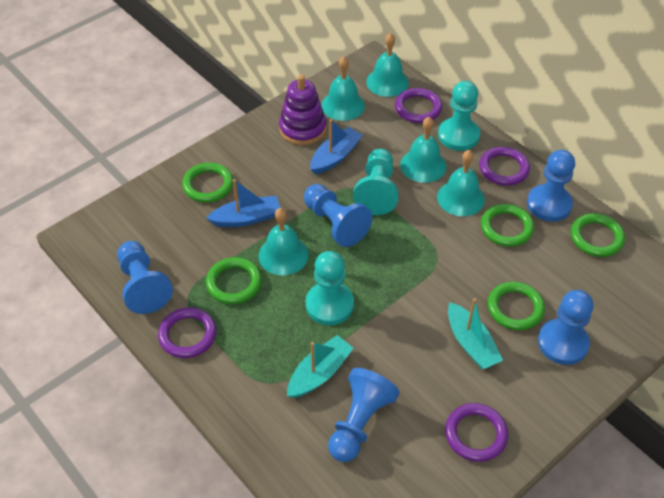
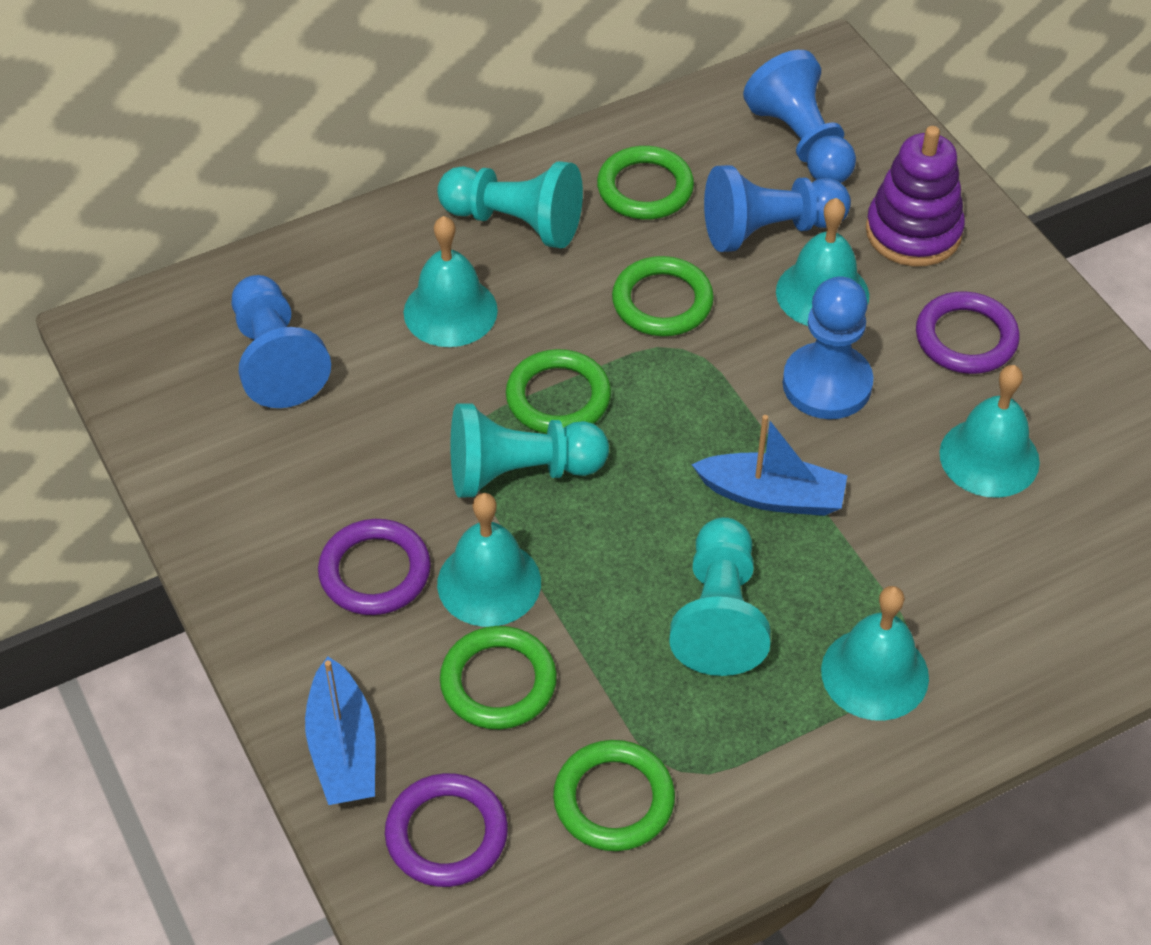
blue pawn: 5 -> 4
purple ring: 4 -> 3
turquoise boat: 2 -> 0

